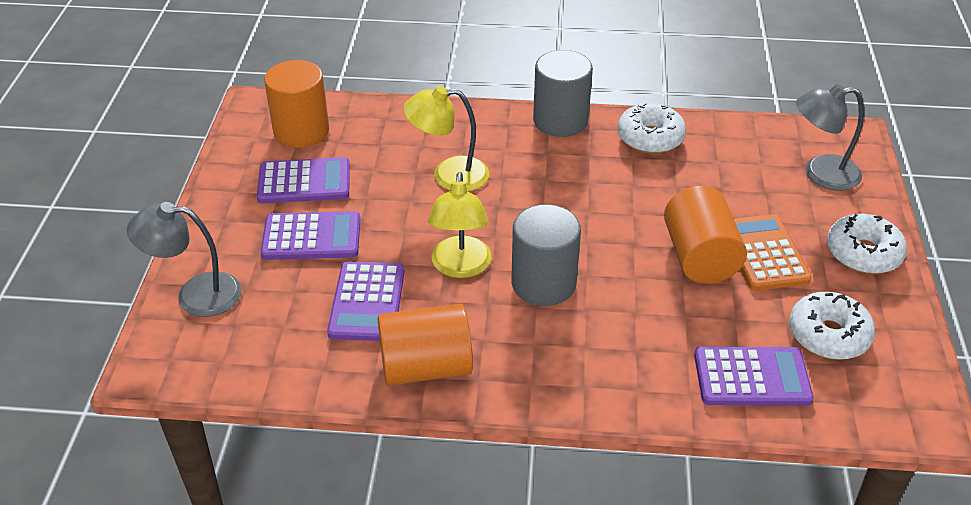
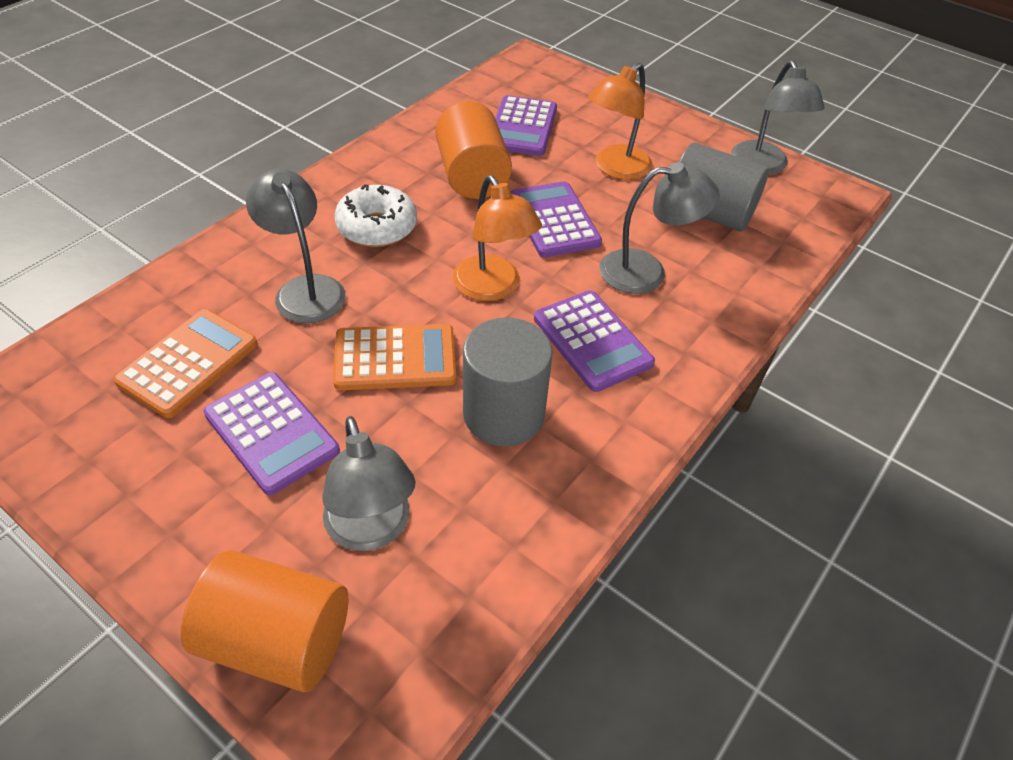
grey lamp: 2 -> 4
orange calculator: 1 -> 2
orange cylinder: 3 -> 2
orange lamp: 0 -> 2
white donut: 3 -> 1
yellow lamp: 2 -> 0

